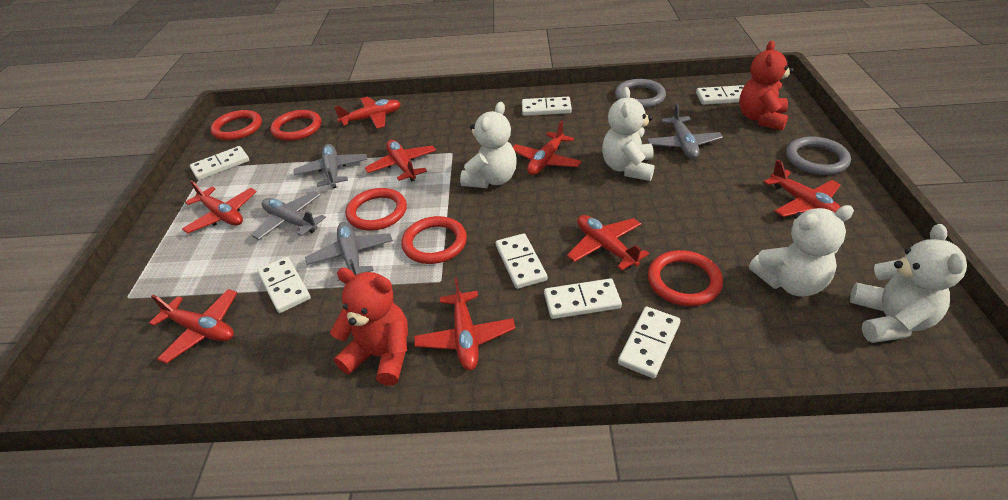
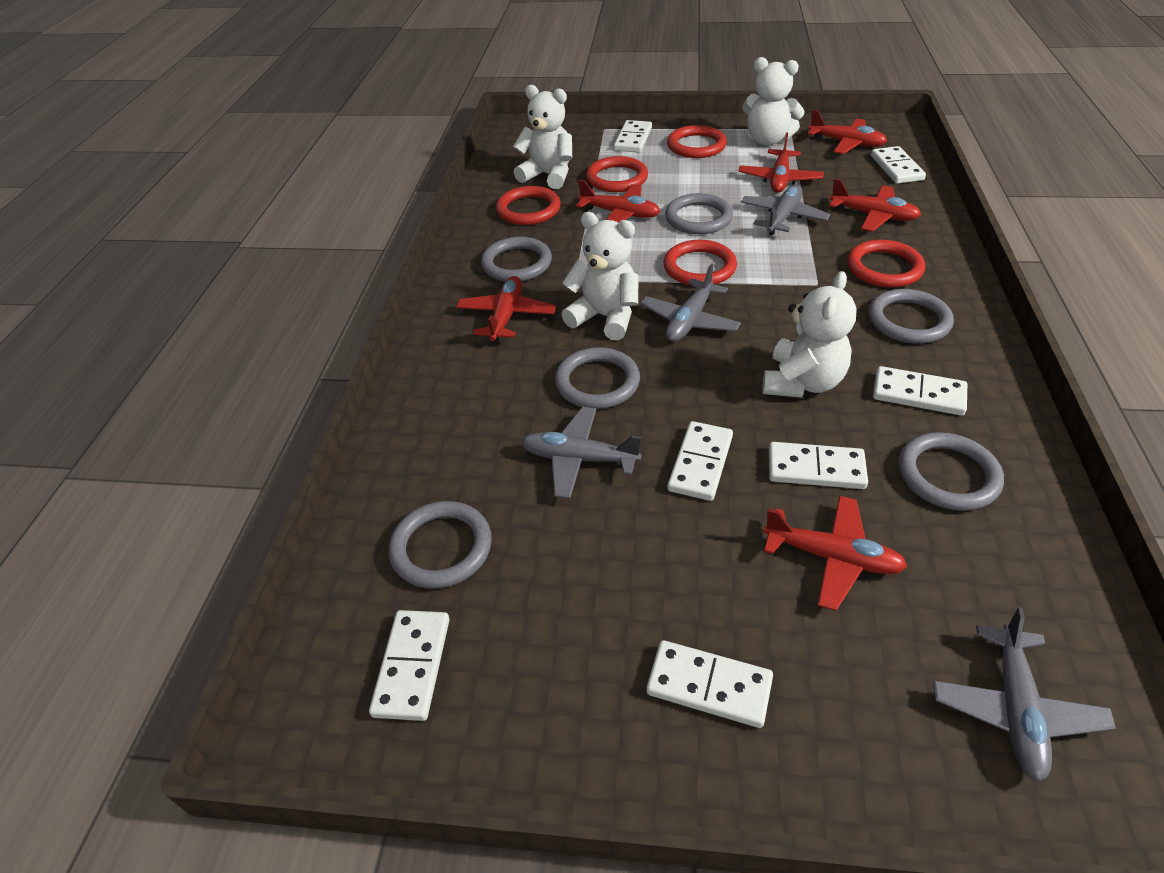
grey ring: 2 -> 6
red plane: 8 -> 6
red teddy bear: 2 -> 0

